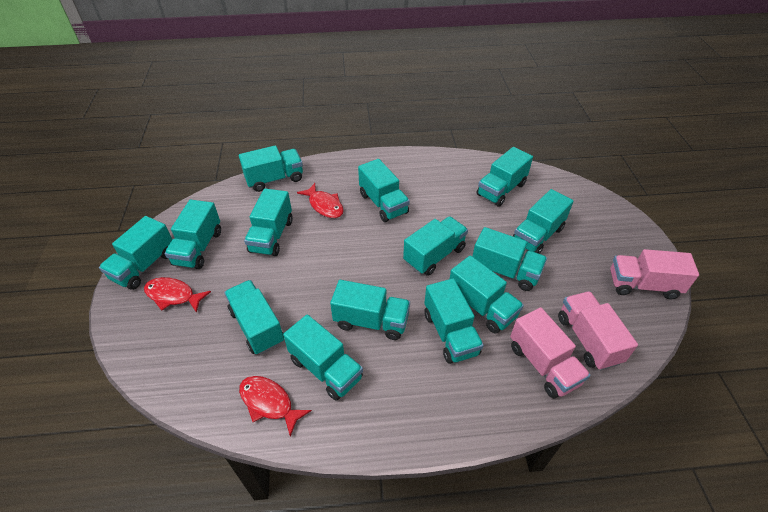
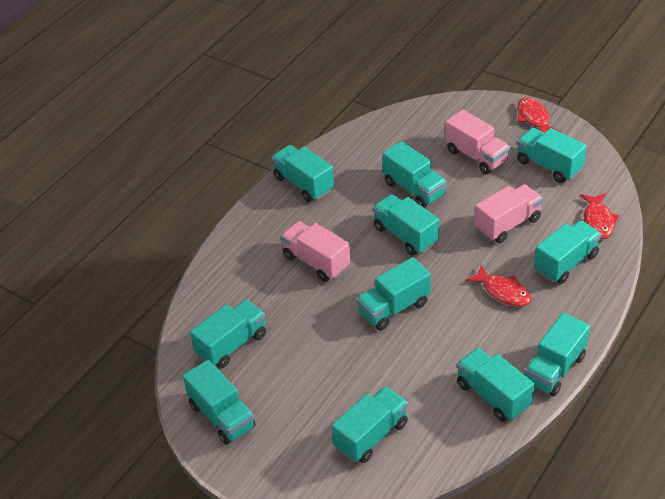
turquoise truck: 14 -> 11

